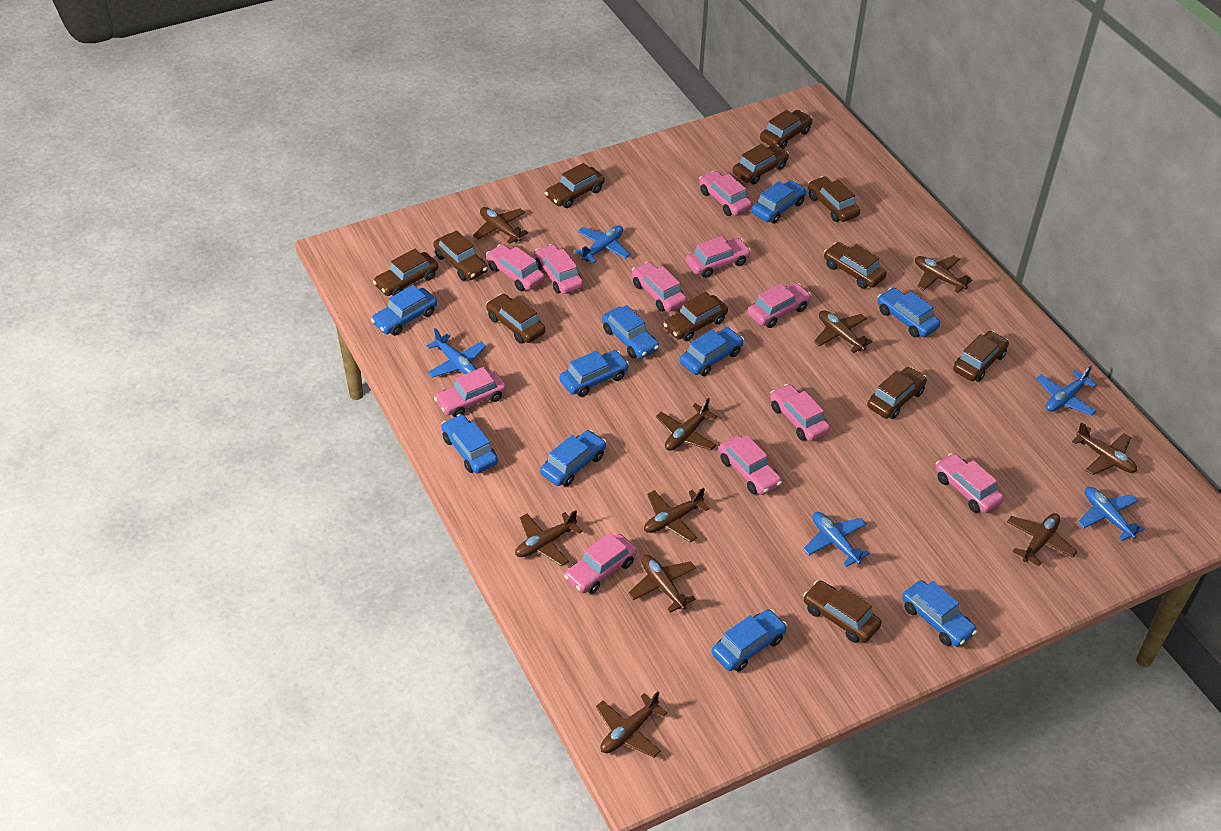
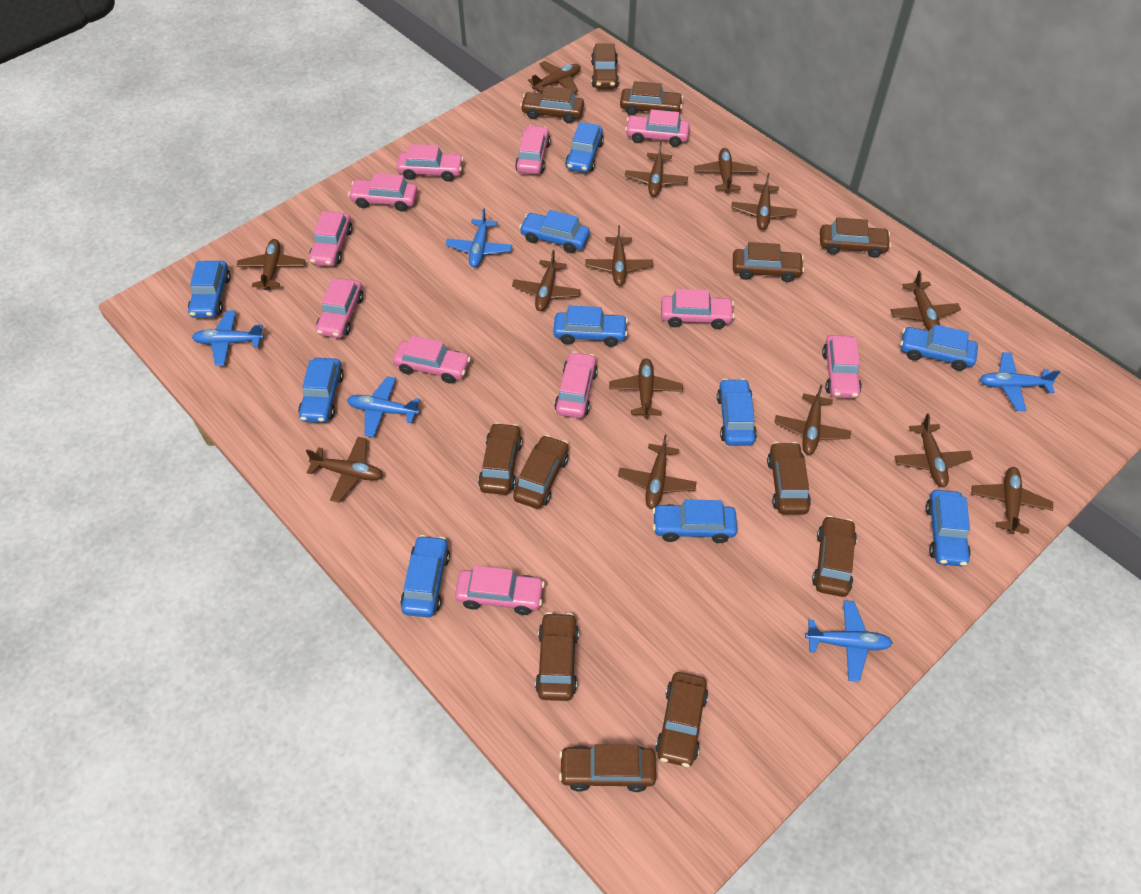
brown plane: 10 -> 14

